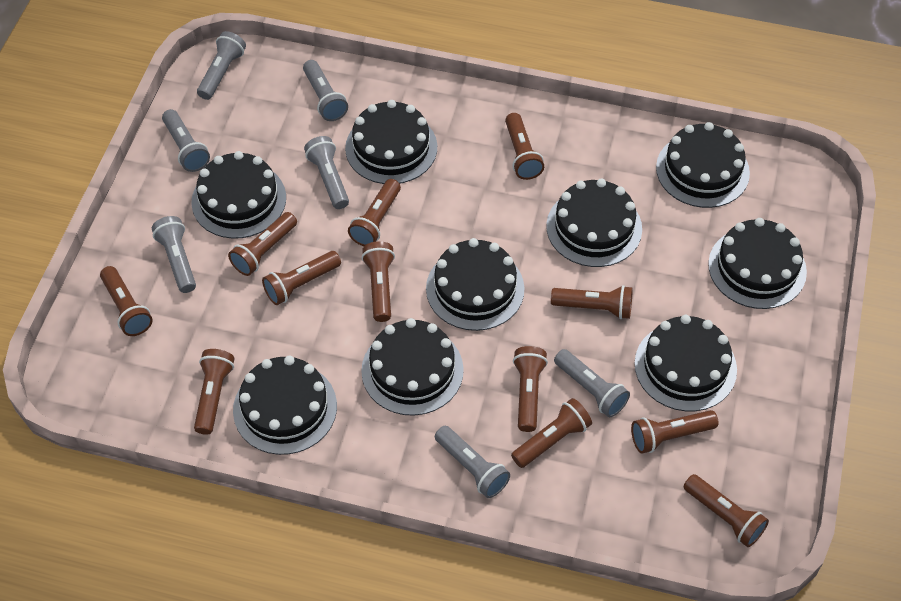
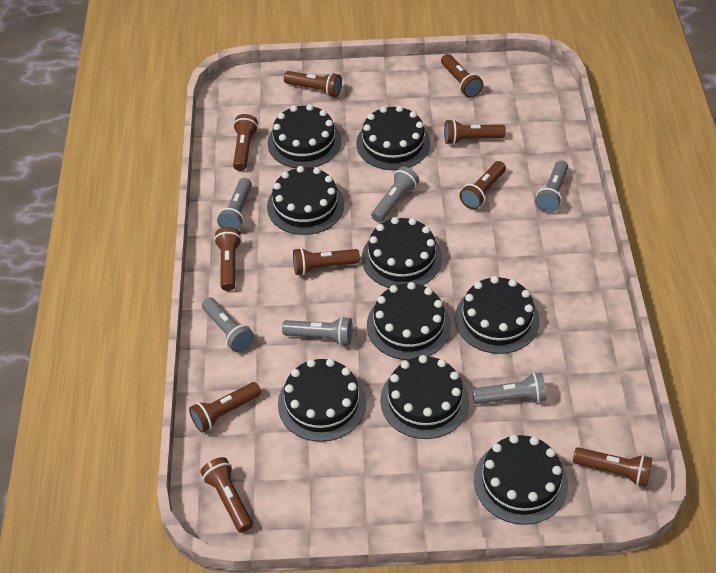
brown flashlight: 12 -> 10
grey flashlight: 7 -> 6

